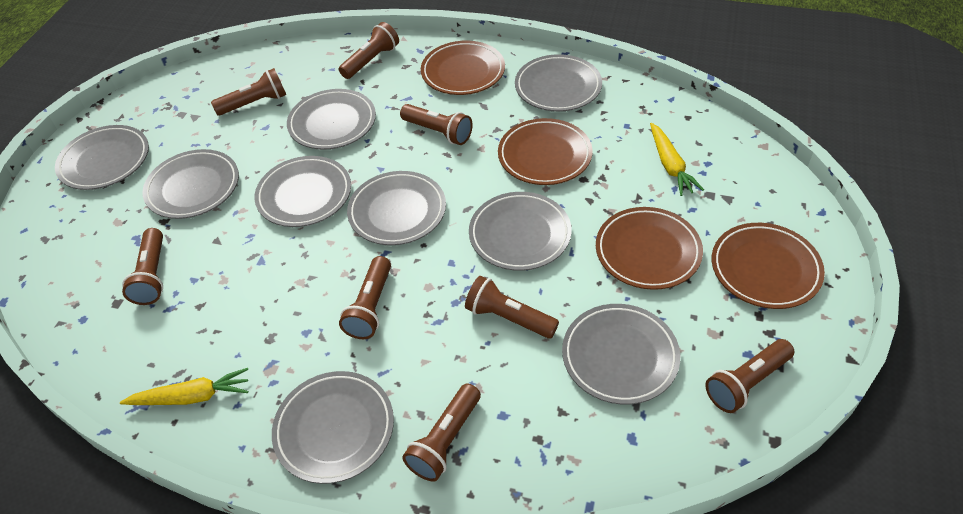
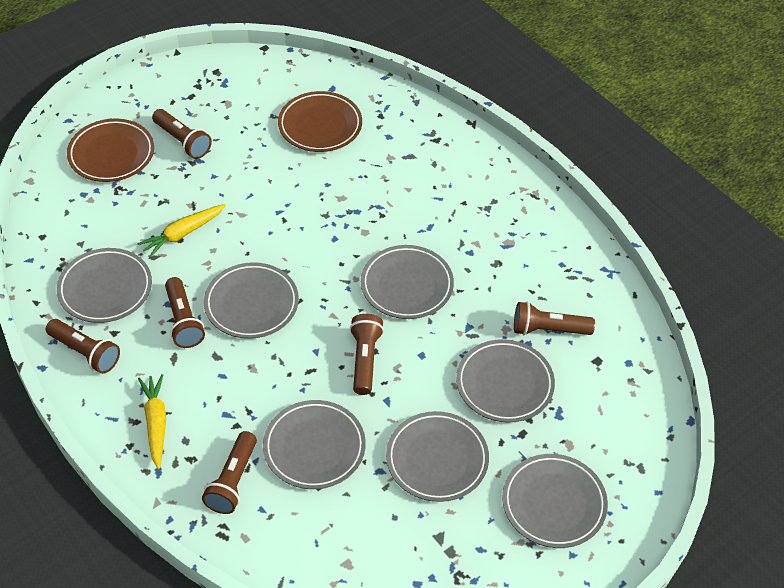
brown flashlight: 8 -> 6
brown plate: 4 -> 2
grey plate: 9 -> 7

